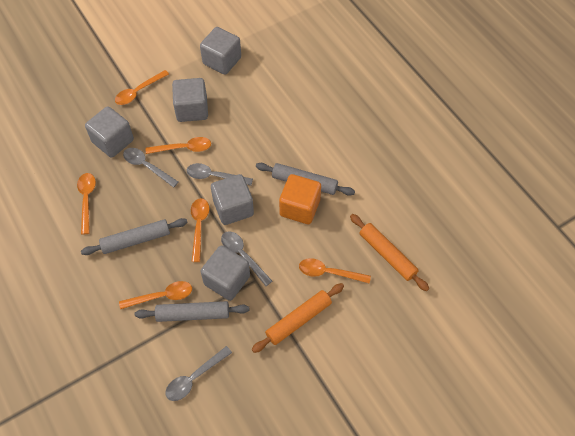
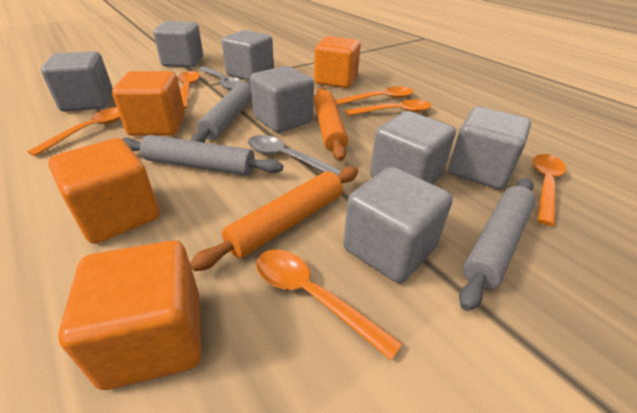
grey cube: 5 -> 7
grey spoon: 4 -> 2
orange cube: 1 -> 4

